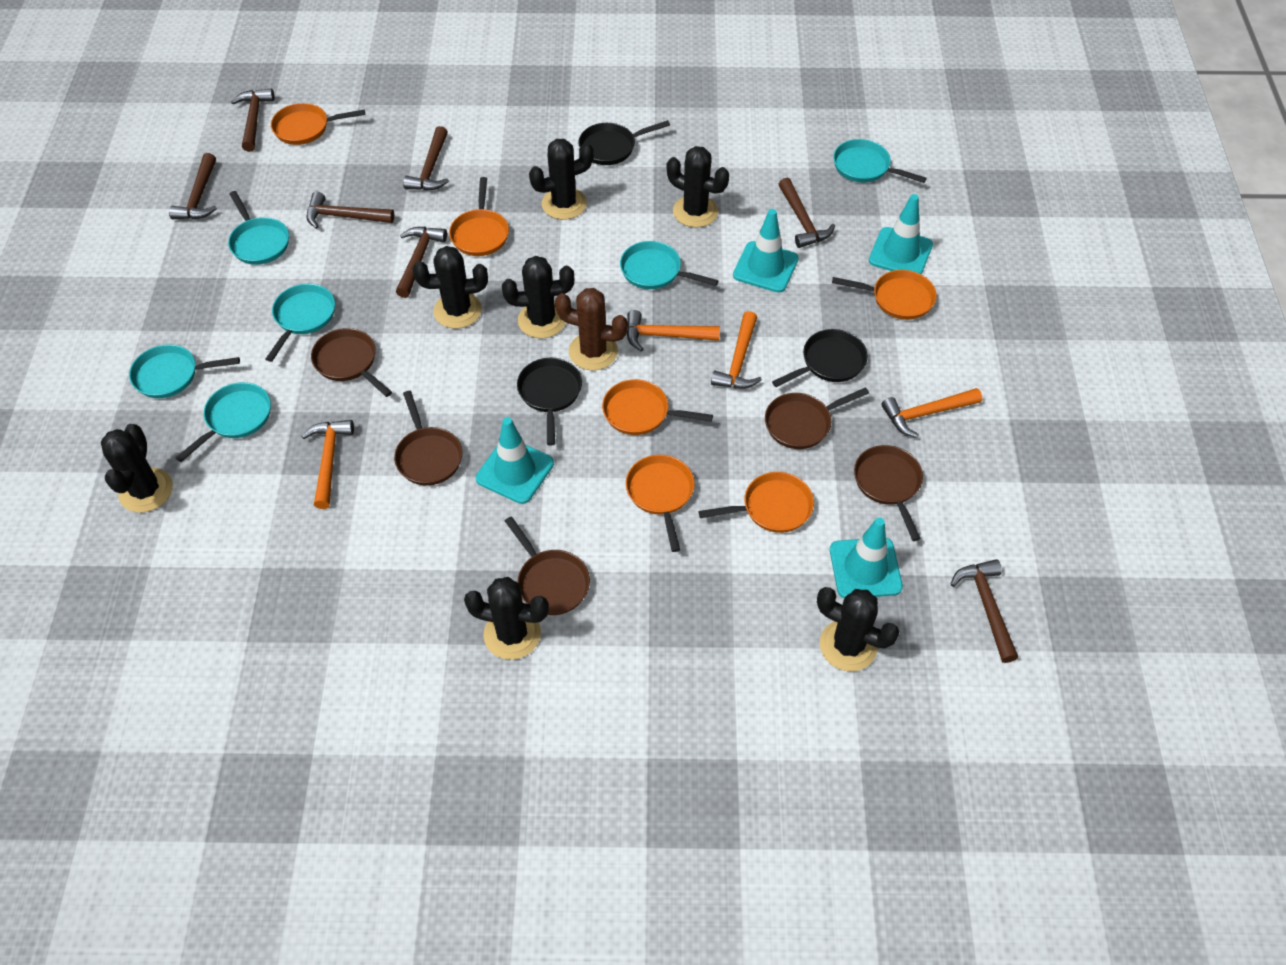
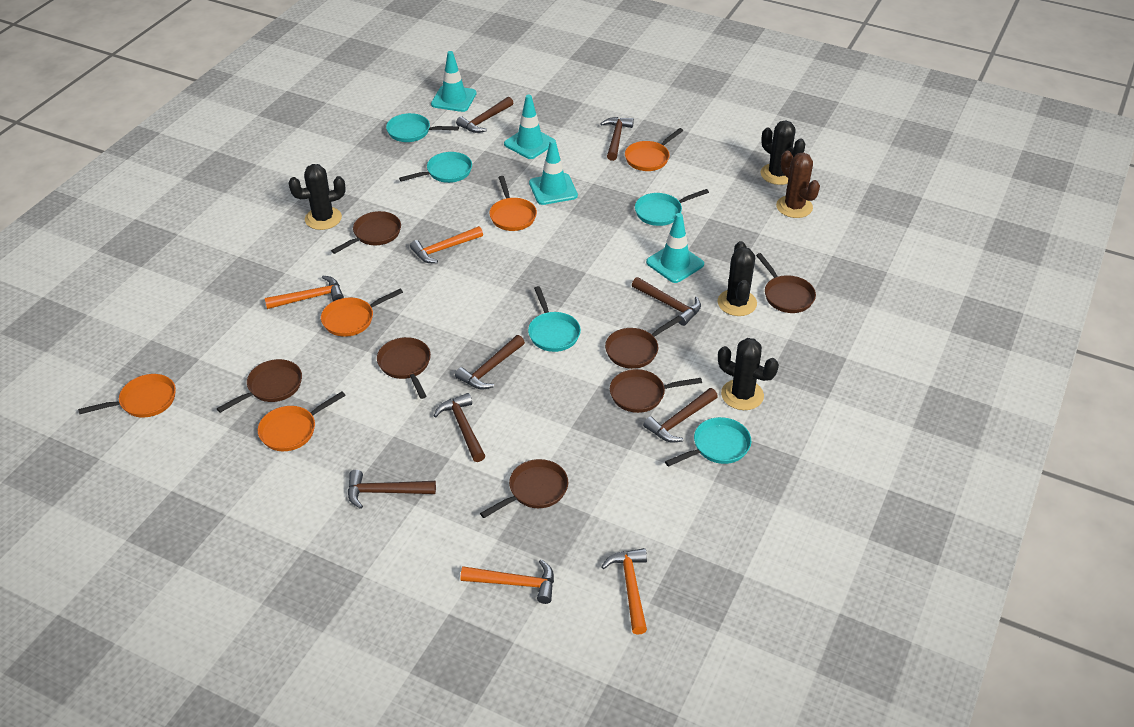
black cactus: 7 -> 4
black pan: 3 -> 0
brown pan: 5 -> 7
orange pan: 6 -> 5
turquoise pan: 6 -> 5

